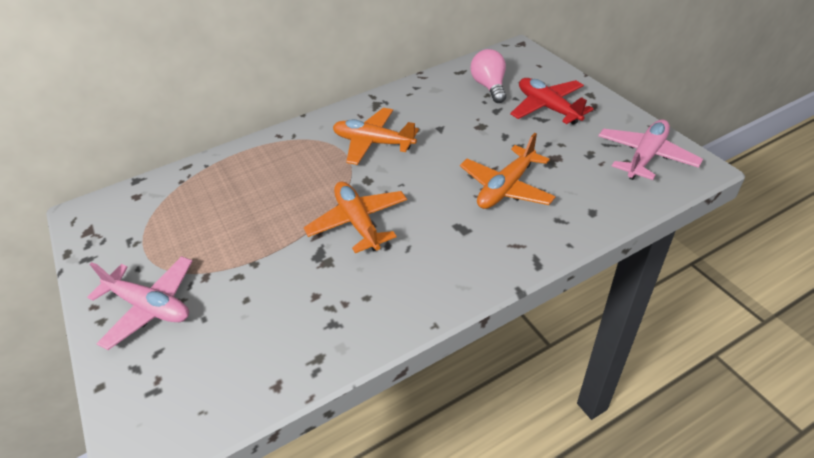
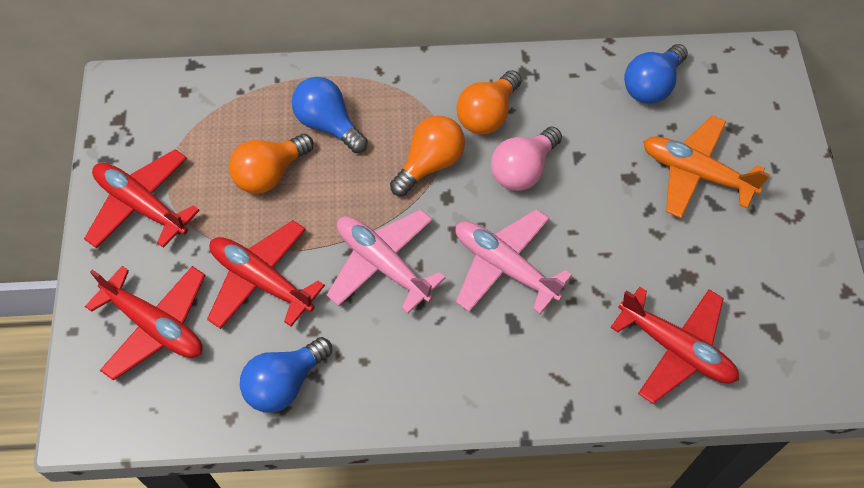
blue light bulb: 0 -> 3
orange light bulb: 0 -> 3
orange plane: 3 -> 1
red plane: 1 -> 4

